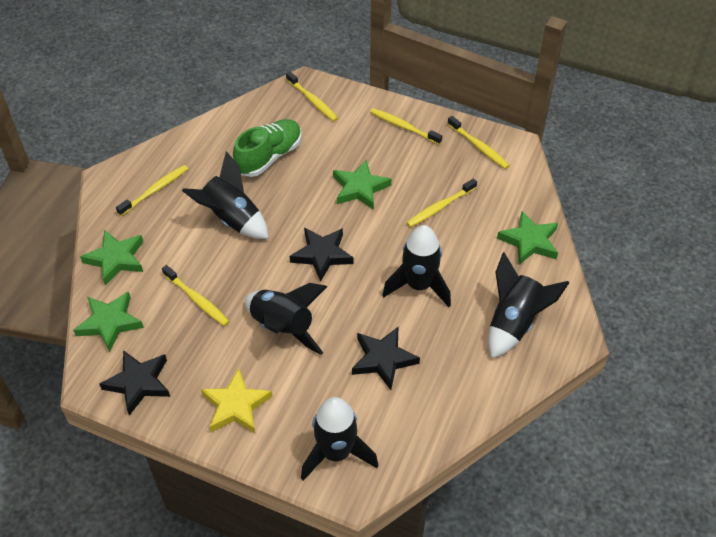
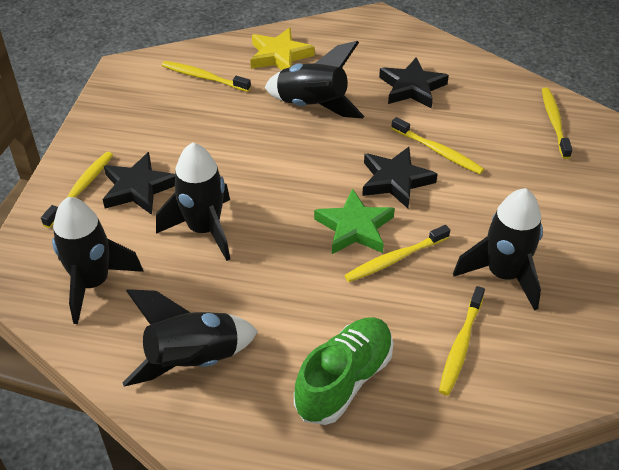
green star: 4 -> 1

